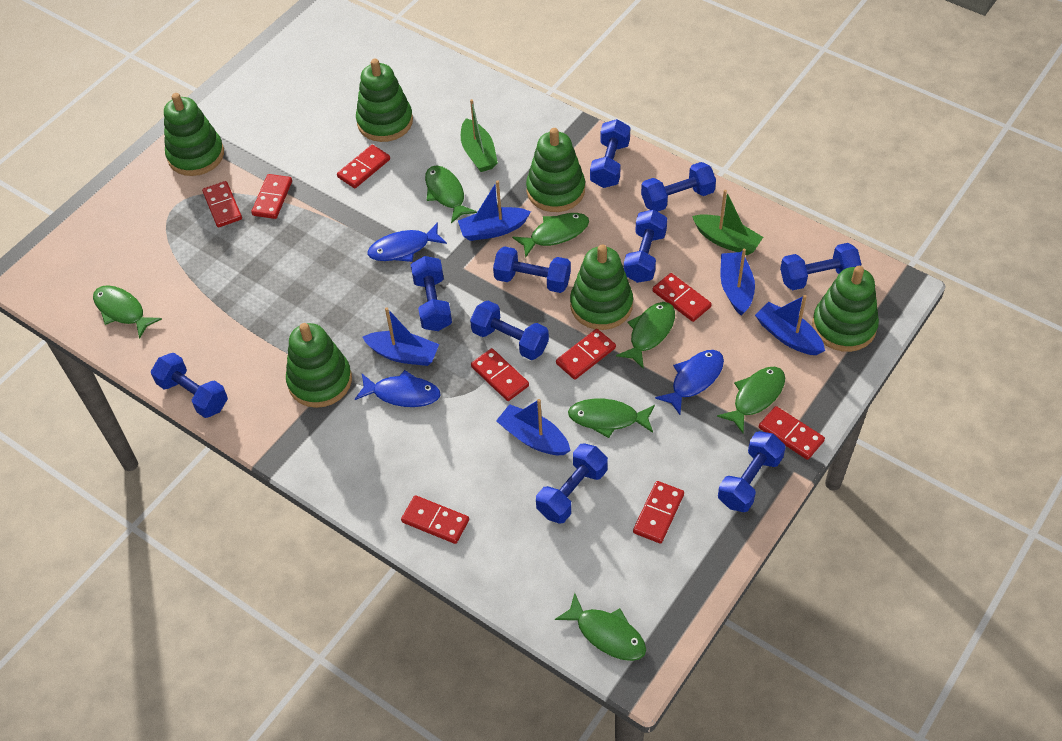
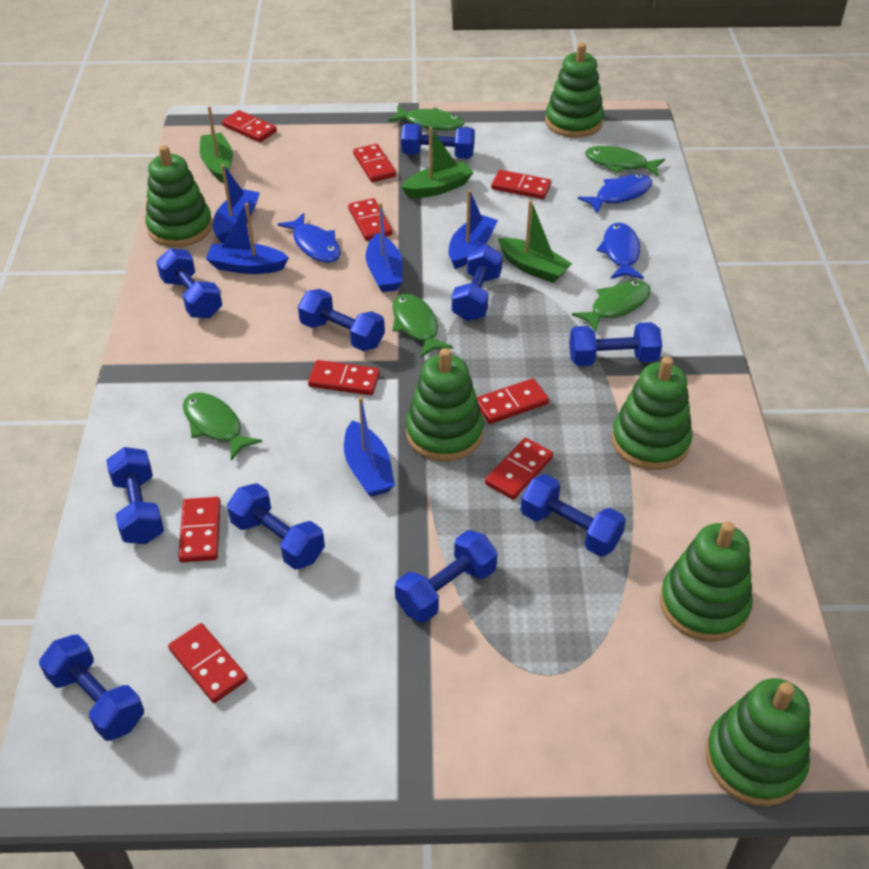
green boat: 2 -> 3
green fish: 7 -> 5

